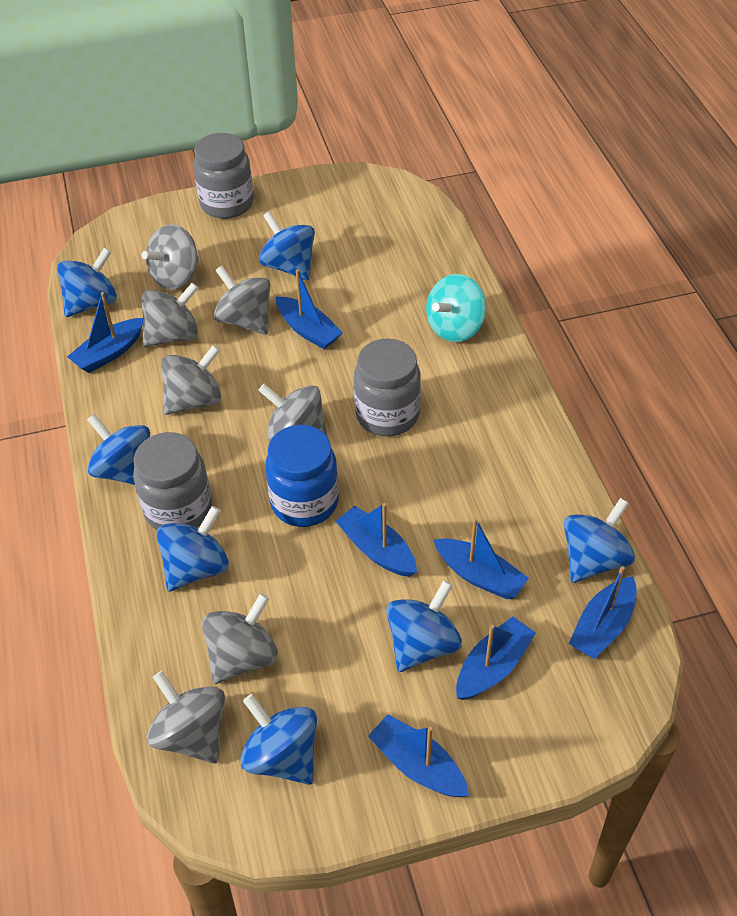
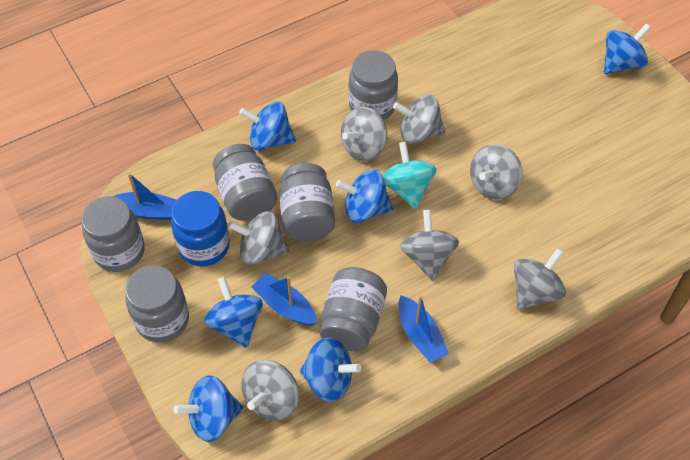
blue boat: 7 -> 3
blue spinning top: 7 -> 6
grey jar: 3 -> 6

